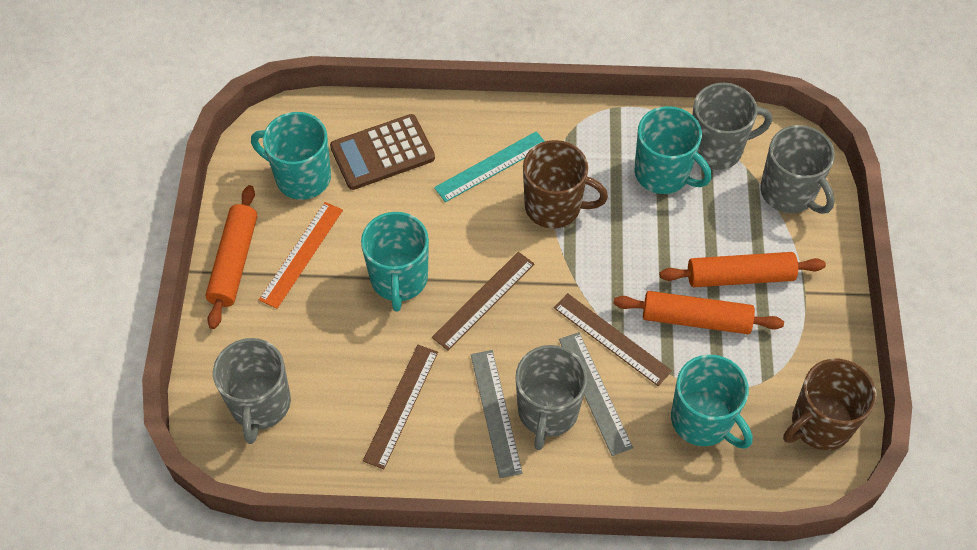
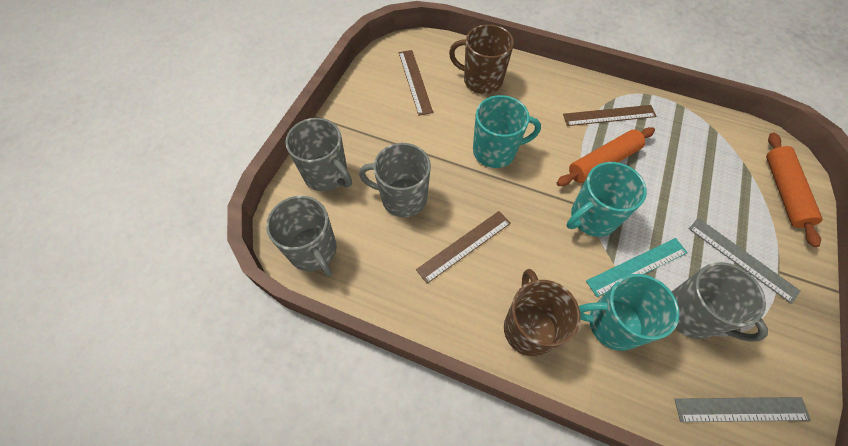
brown calculator: 1 -> 0
orange rolling pin: 3 -> 2
orange ruler: 1 -> 0
turquoise mug: 4 -> 3

